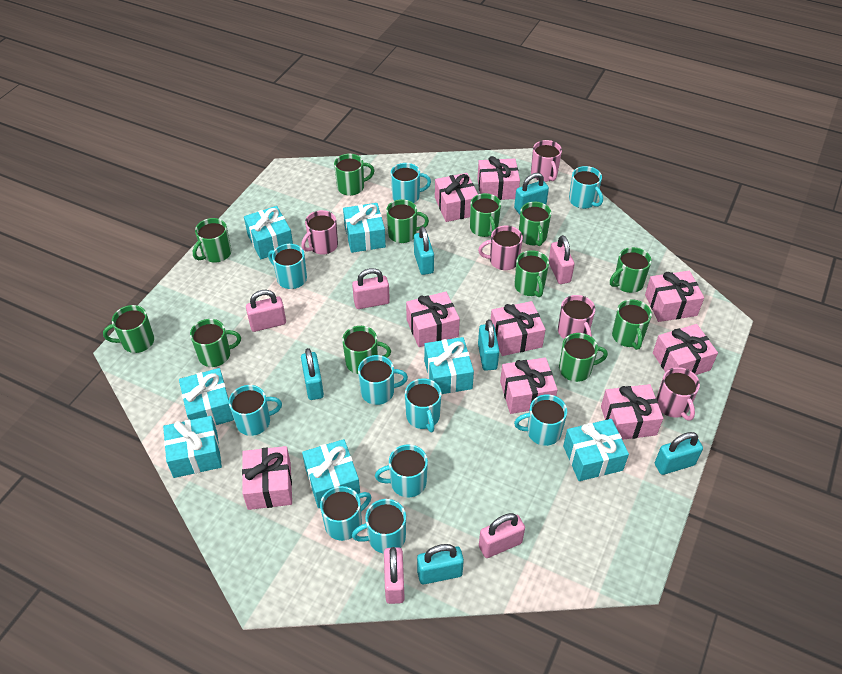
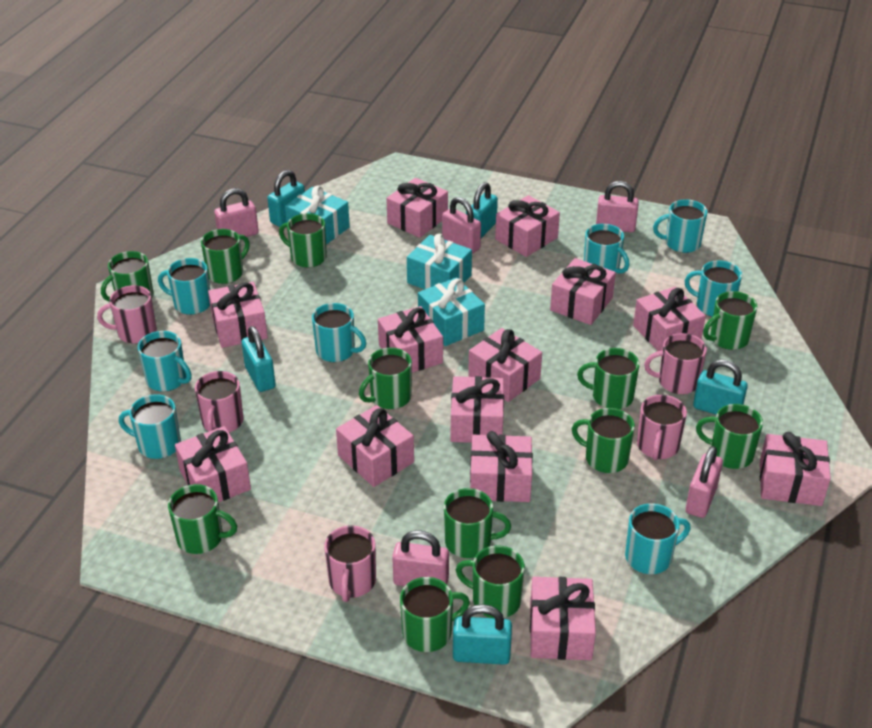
pink gift: 9 -> 13
turquoise gift: 7 -> 3
turquoise mug: 10 -> 8
turquoise padlock: 6 -> 5

